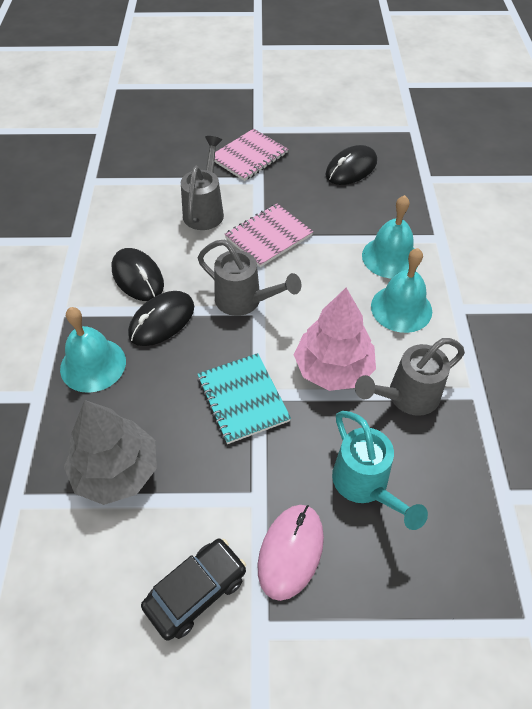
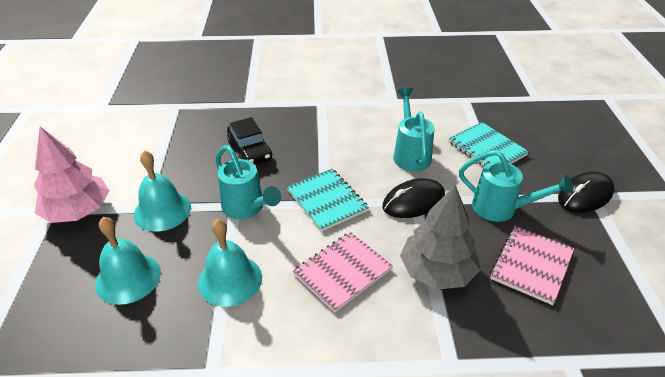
black mouse: 3 -> 2
grey watering can: 3 -> 0
pink mouse: 1 -> 0
turquoise notebook: 1 -> 2
turquoise watering can: 1 -> 3

